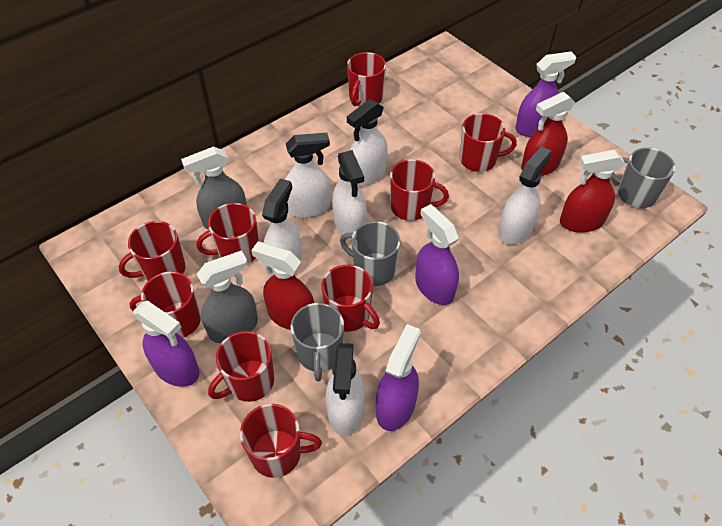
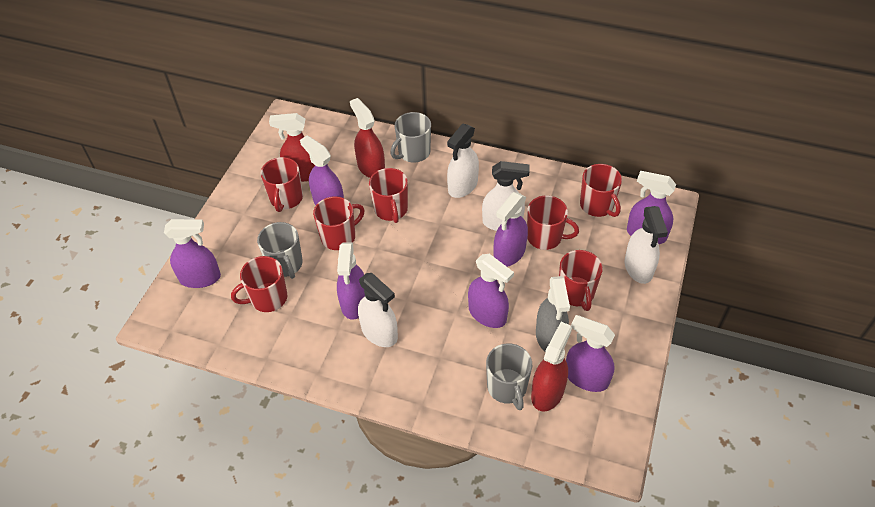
grey spray bottle: 2 -> 1
purple spray bottle: 4 -> 7
red mug: 9 -> 7
white spray bottle: 6 -> 4

